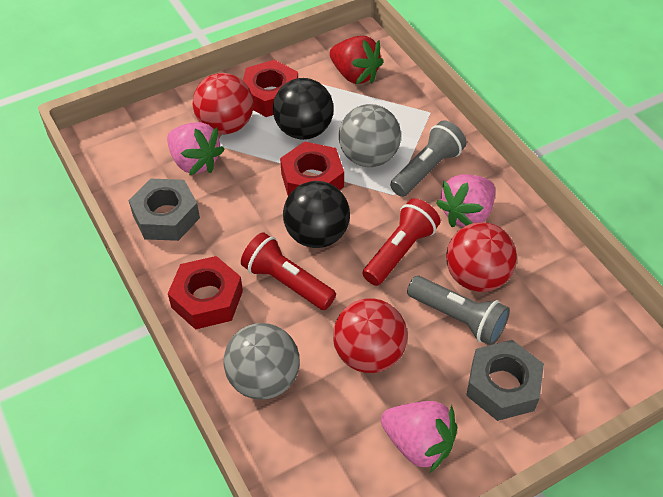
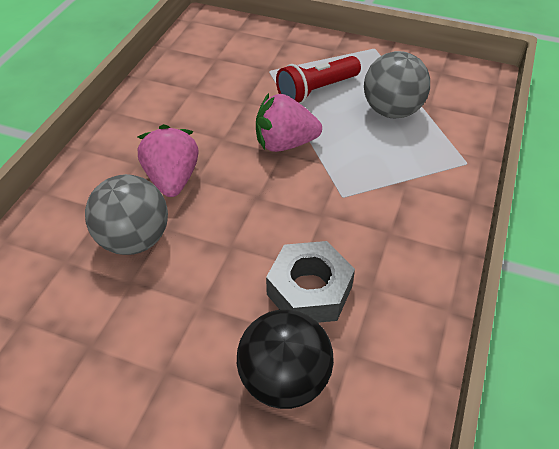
black ball: 2 -> 1
grey flashlight: 2 -> 0
grey nut: 2 -> 1
pink strawberry: 3 -> 2
red ball: 3 -> 0
red flashlight: 2 -> 1
red nut: 3 -> 0
red strawberry: 1 -> 0

